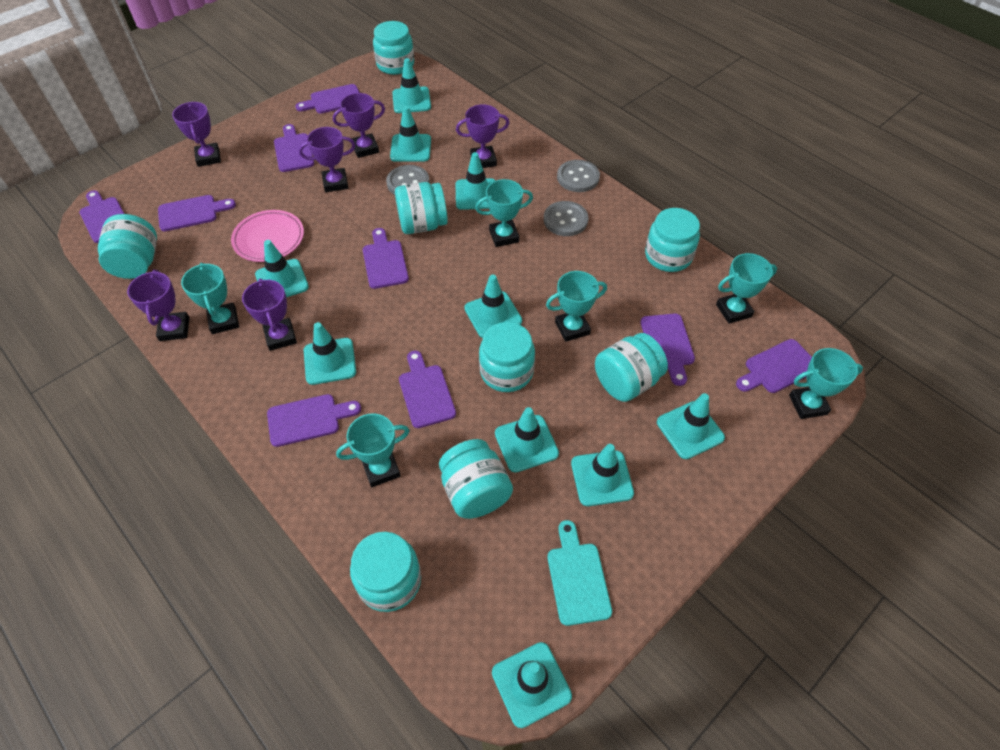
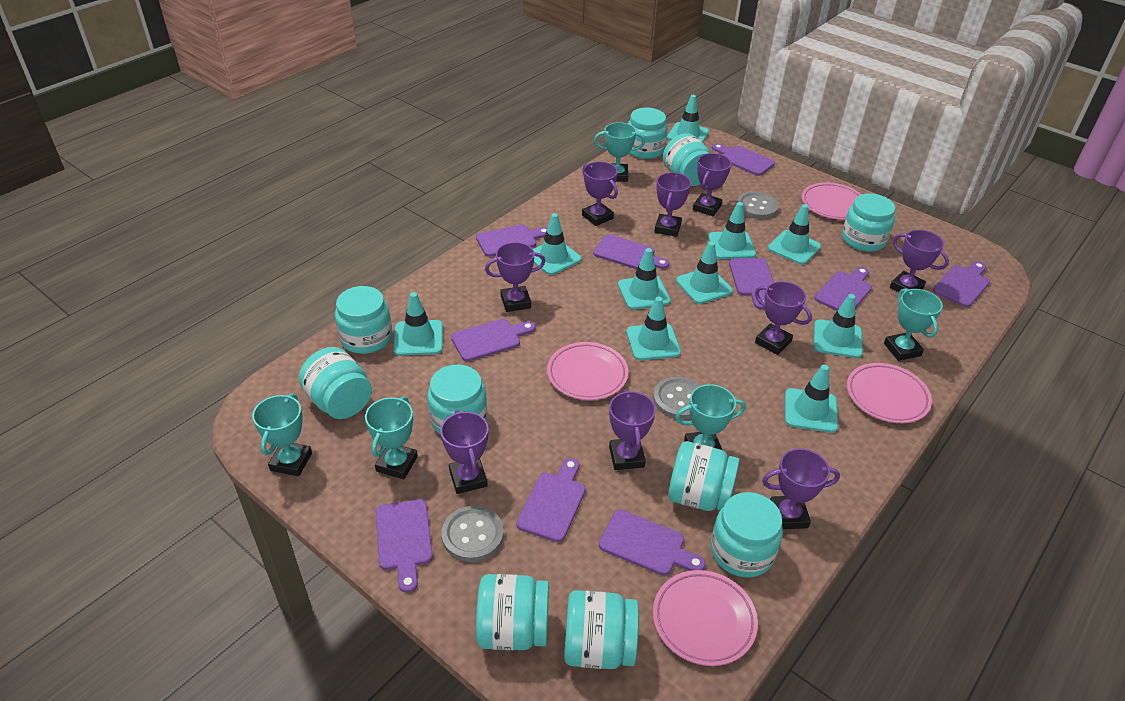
pink plate: 1 -> 4
purple cutting board: 9 -> 10
purple trophy: 6 -> 9
turquoise cutting board: 1 -> 0
turquoise jar: 8 -> 10
turquoise trophy: 6 -> 5

